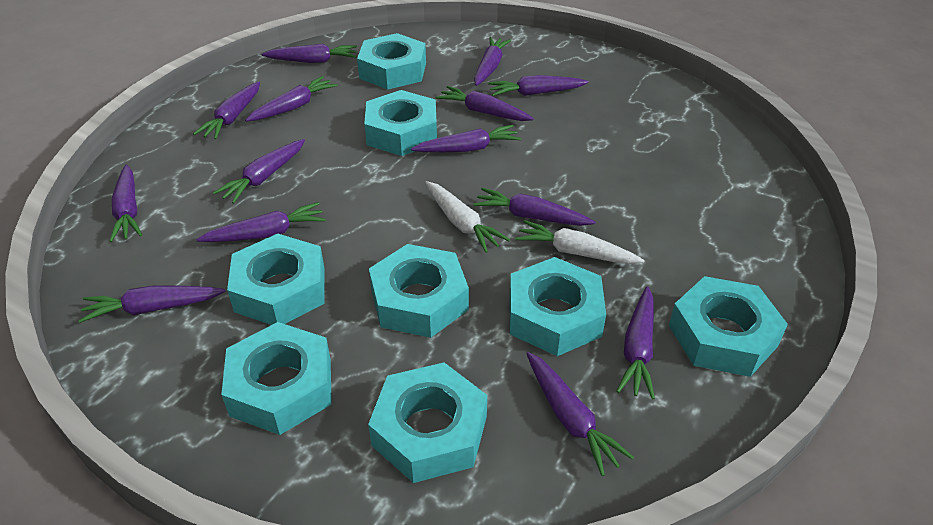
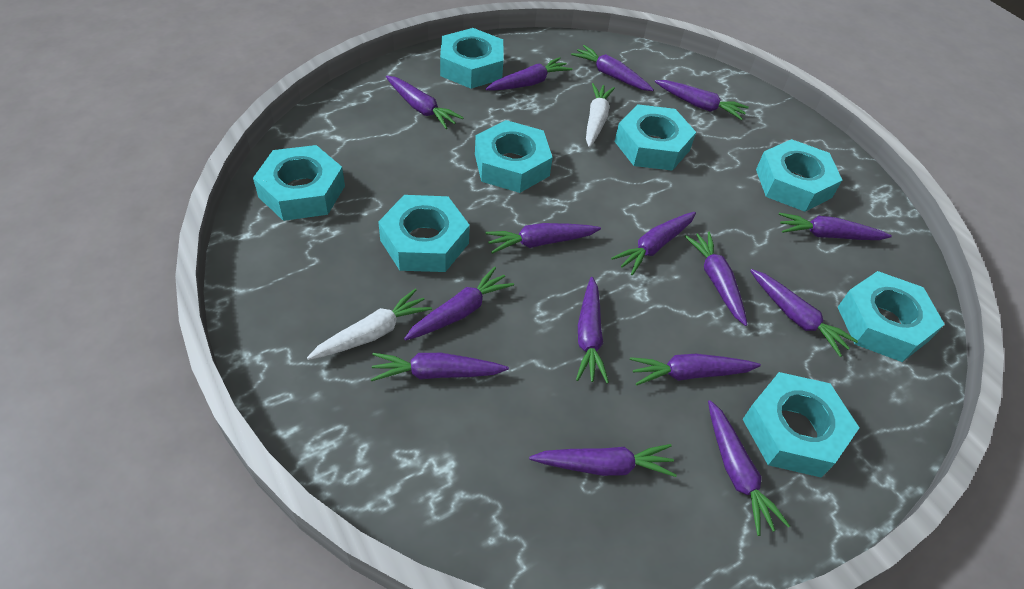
purple carrot: 14 -> 15

